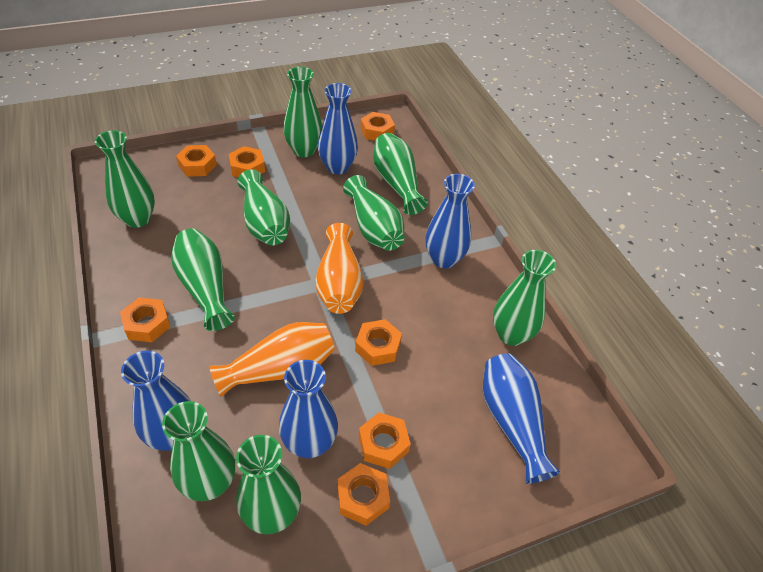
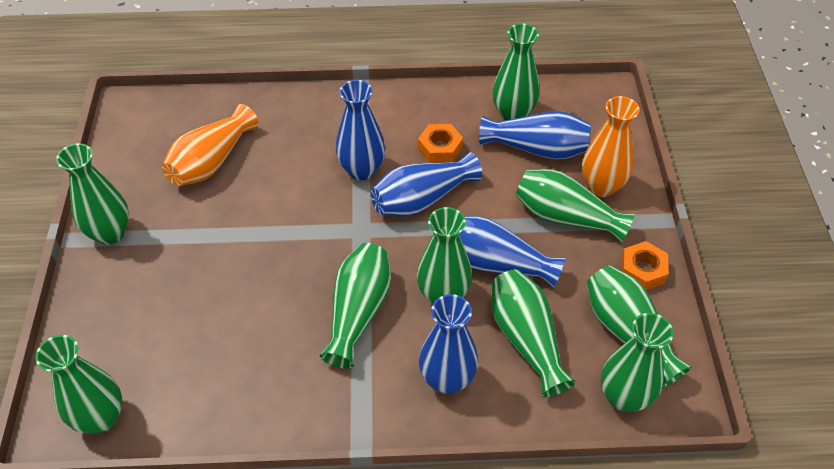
orange nut: 7 -> 2

